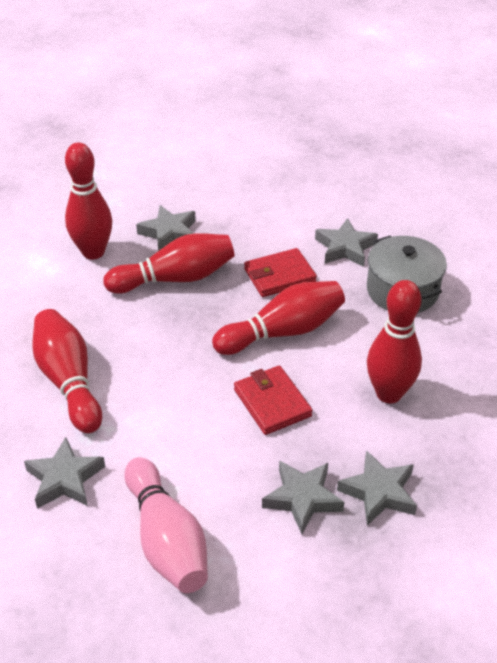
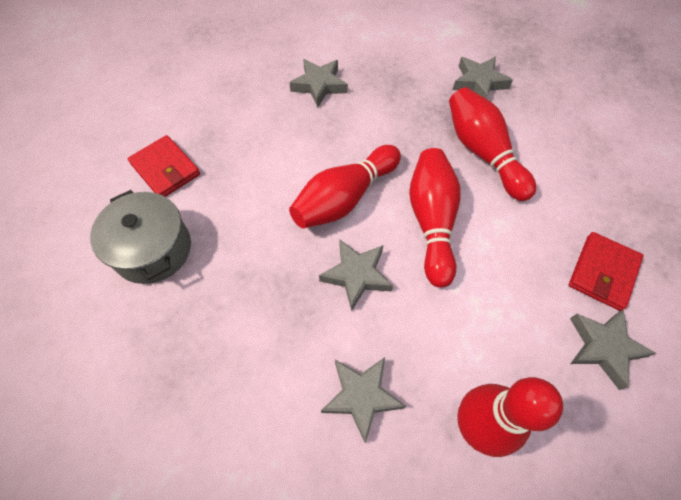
pink bowling pin: 1 -> 0
red bowling pin: 5 -> 4

